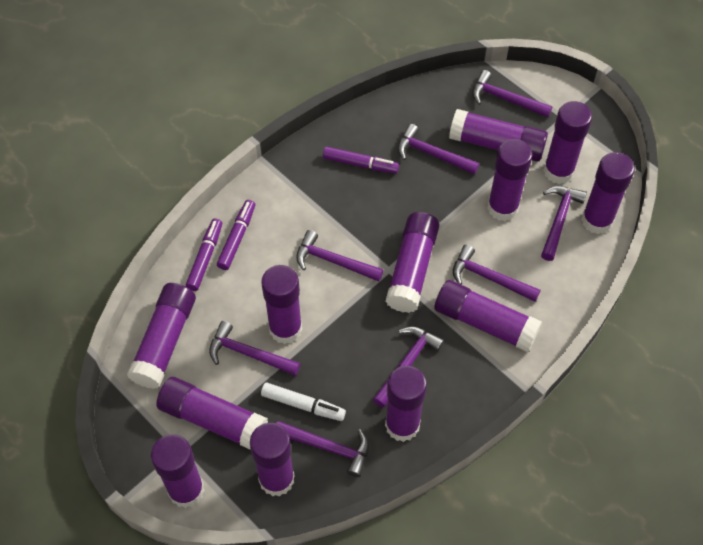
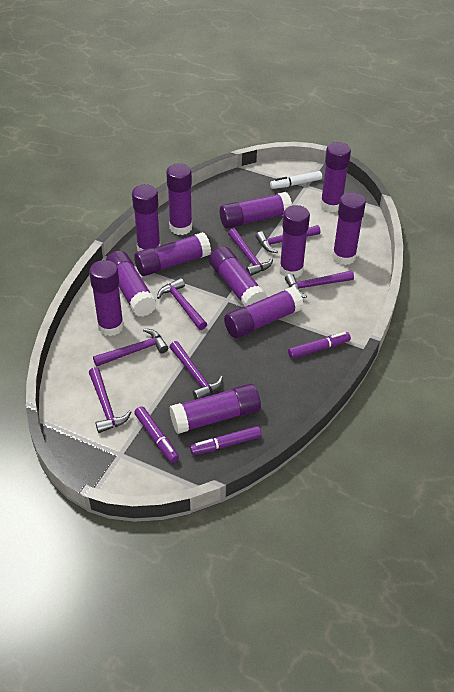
purple hammer: 8 -> 7

